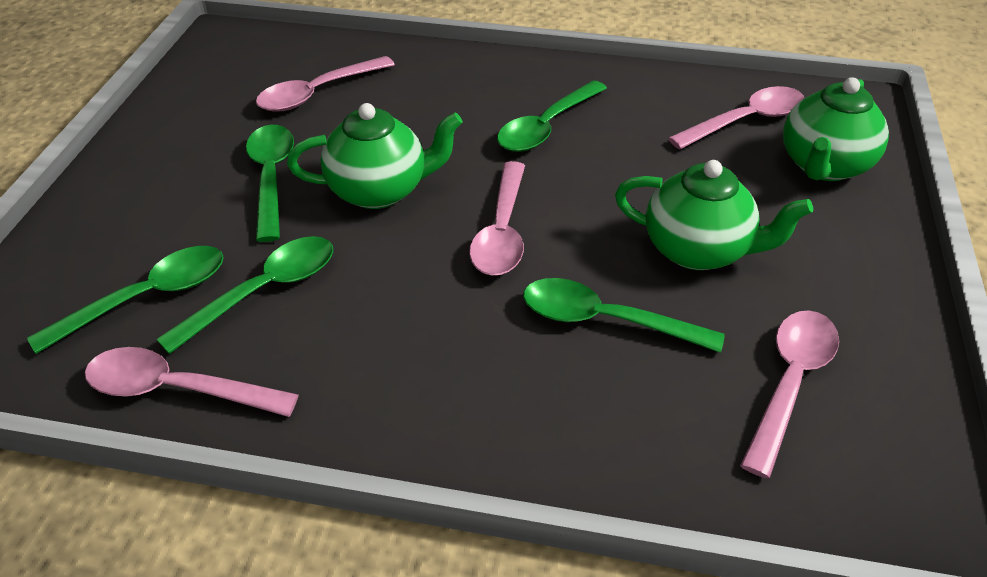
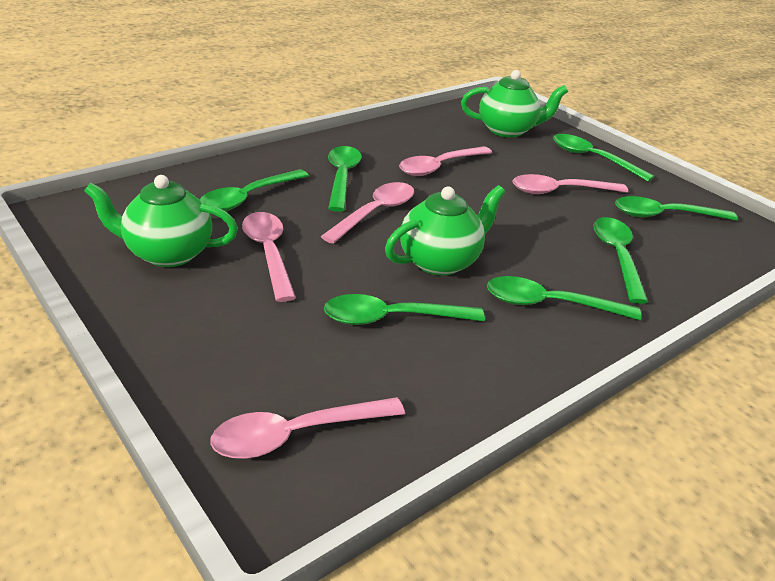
green spoon: 5 -> 7

